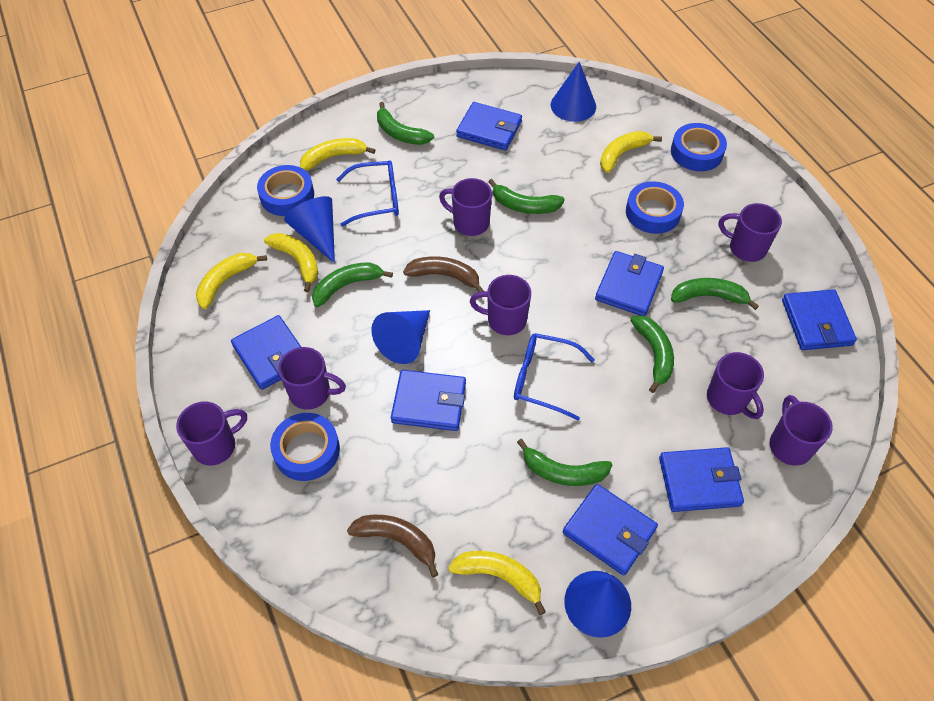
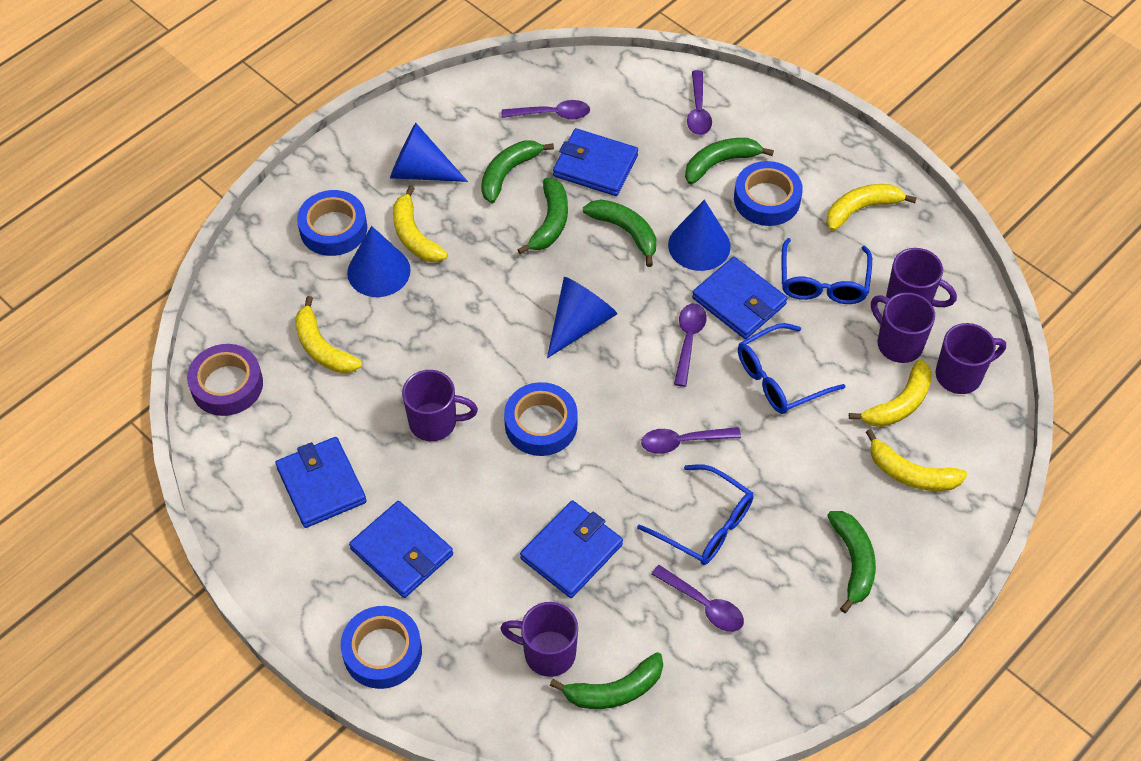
blue glasses: 2 -> 3
blue wallet: 7 -> 5
brown banana: 2 -> 0
purple mug: 7 -> 5
purple spoon: 0 -> 5
purple tape: 0 -> 1

